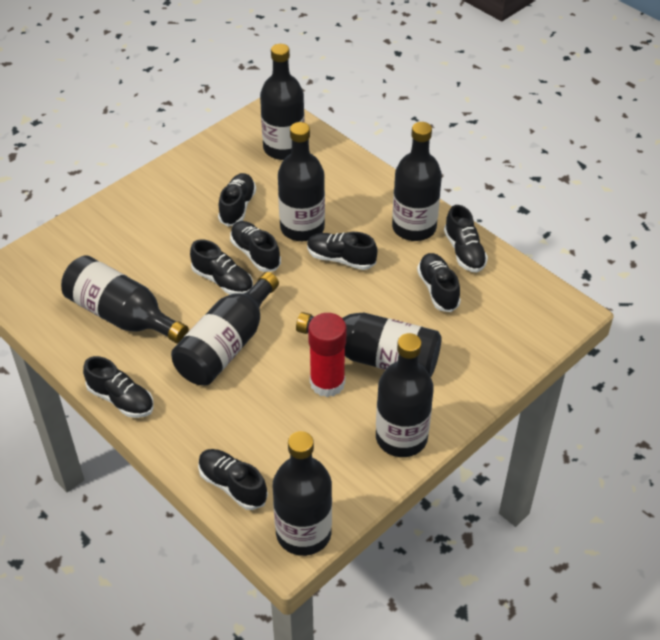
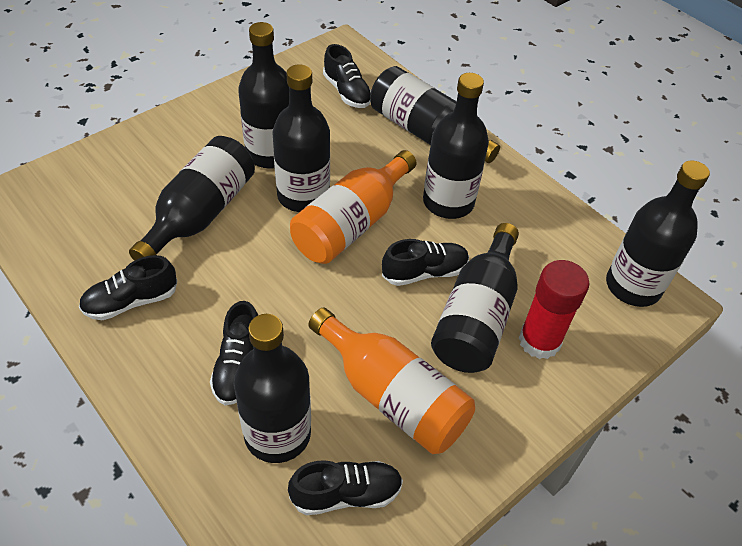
black shoe: 8 -> 5
orange bottle: 0 -> 2

